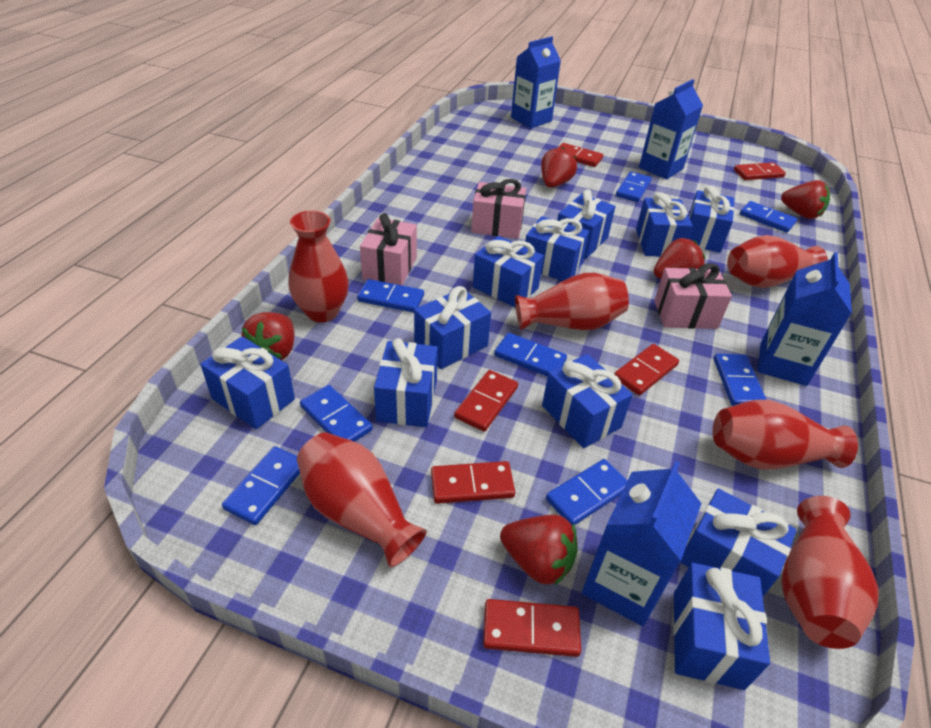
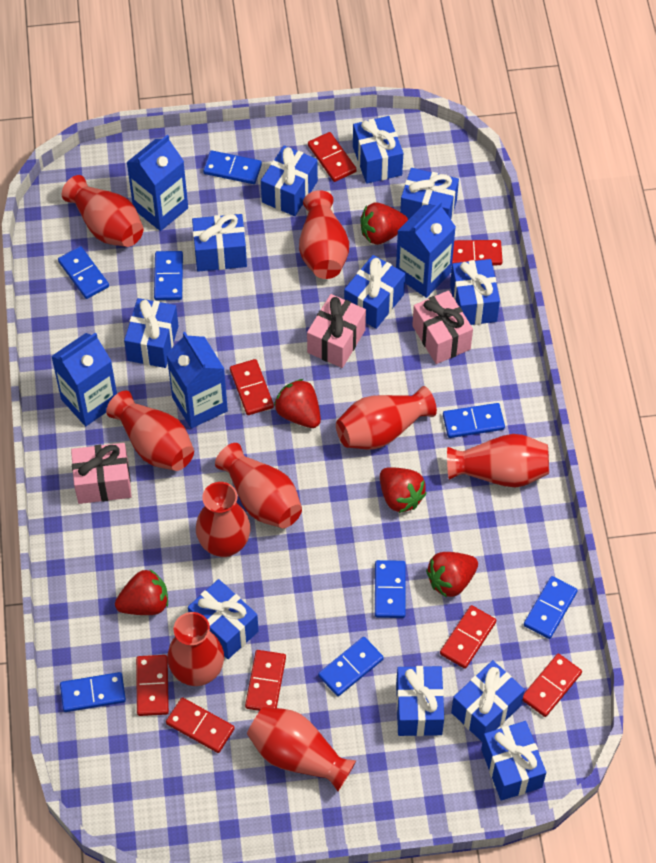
red domino: 6 -> 8
red vase: 6 -> 9

